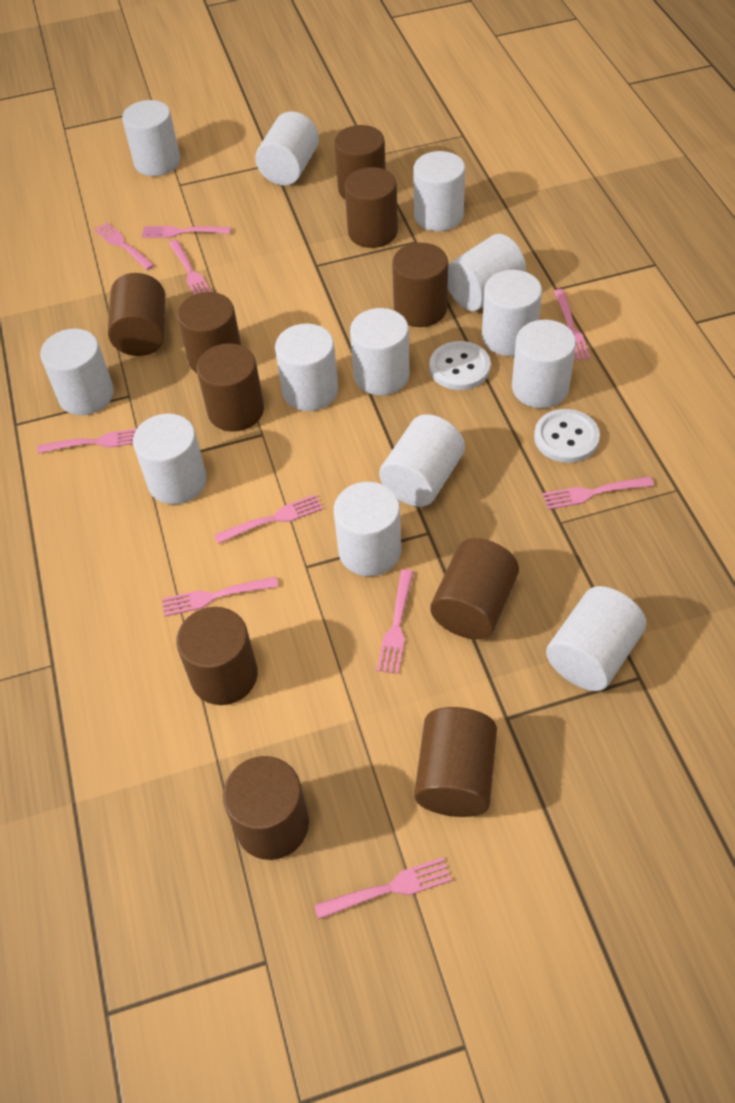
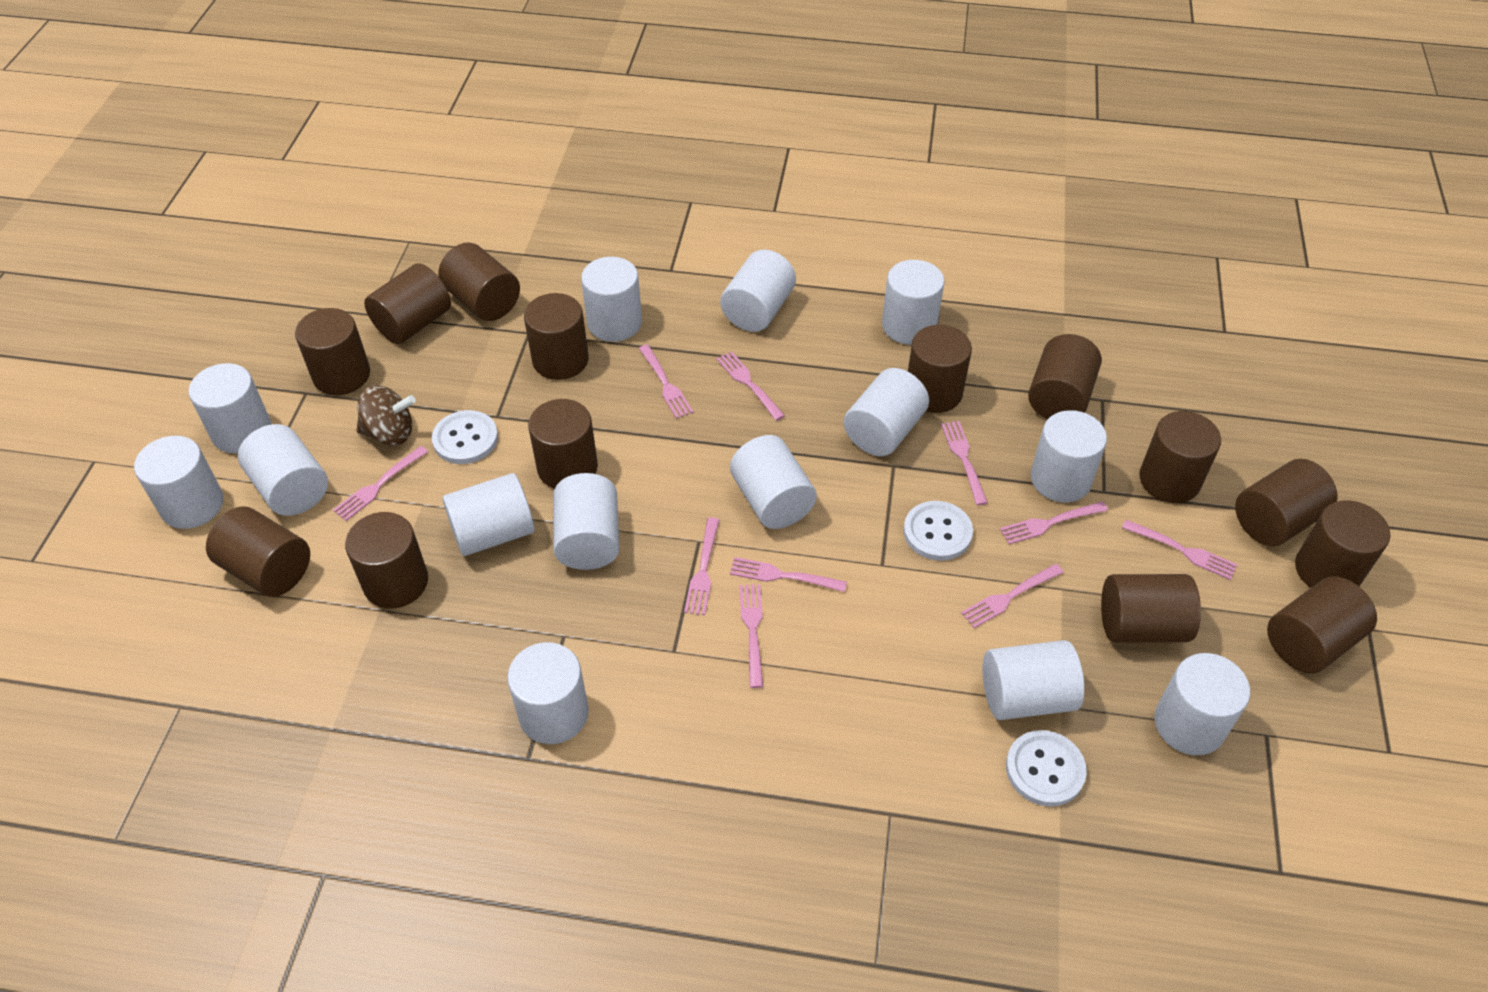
brown cylinder: 10 -> 14
brown spinning top: 0 -> 1
white button: 2 -> 3
white cylinder: 13 -> 14

